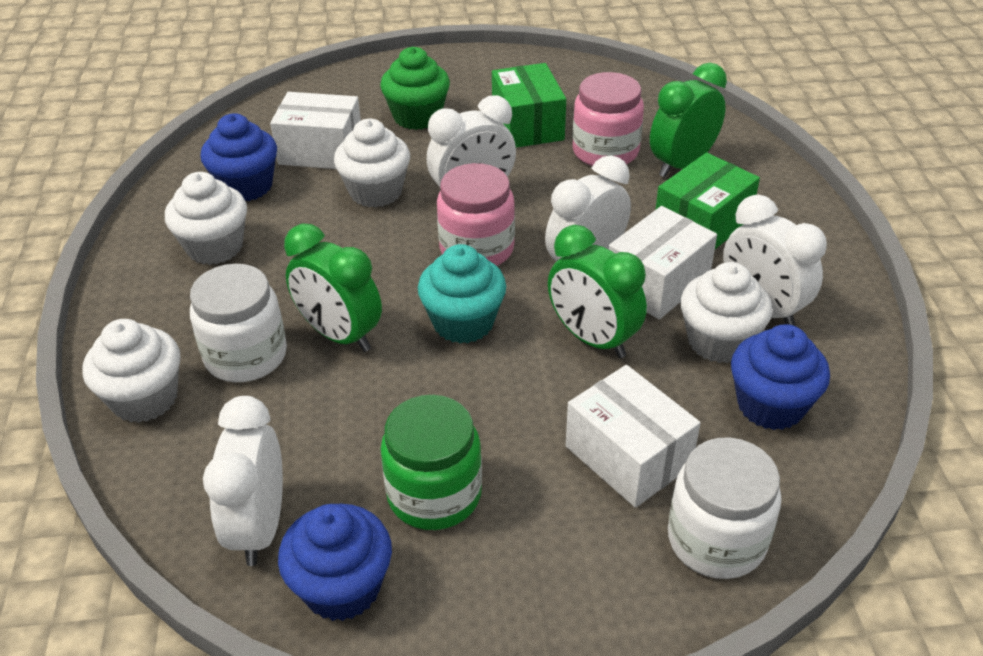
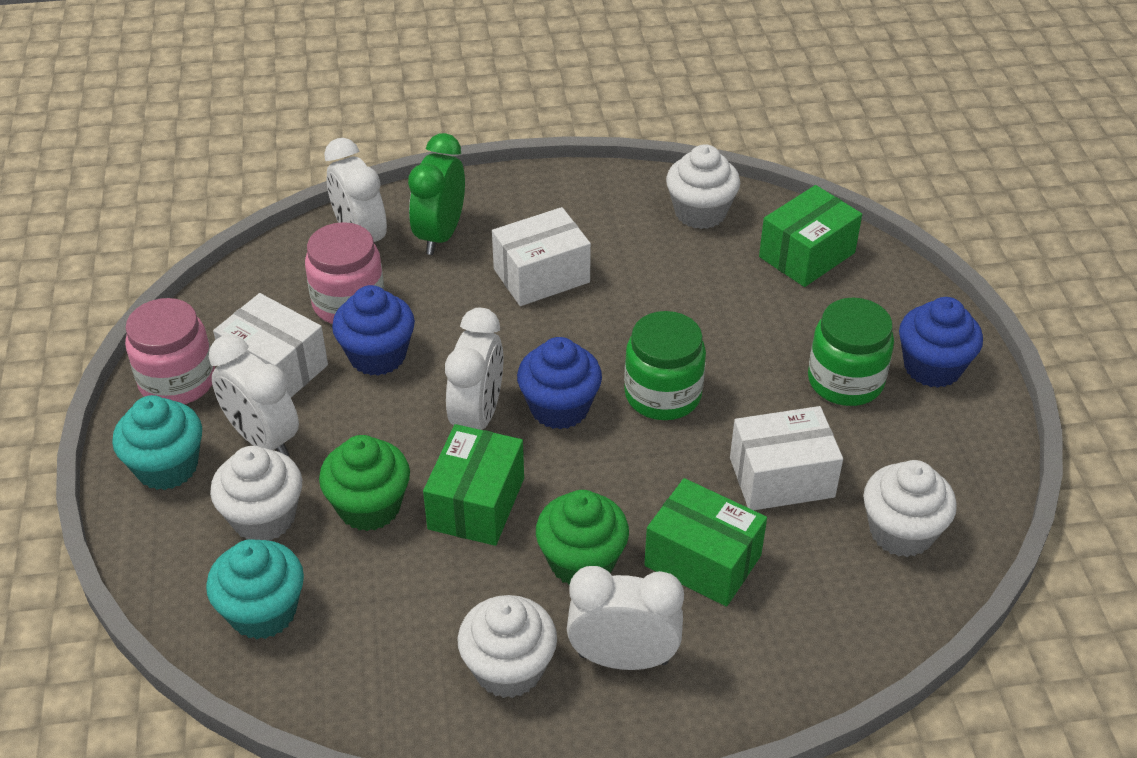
green box: 2 -> 3
green clock: 3 -> 1
green cupcake: 1 -> 2
green jar: 1 -> 2
turquoise cupcake: 1 -> 2
white jar: 2 -> 0

